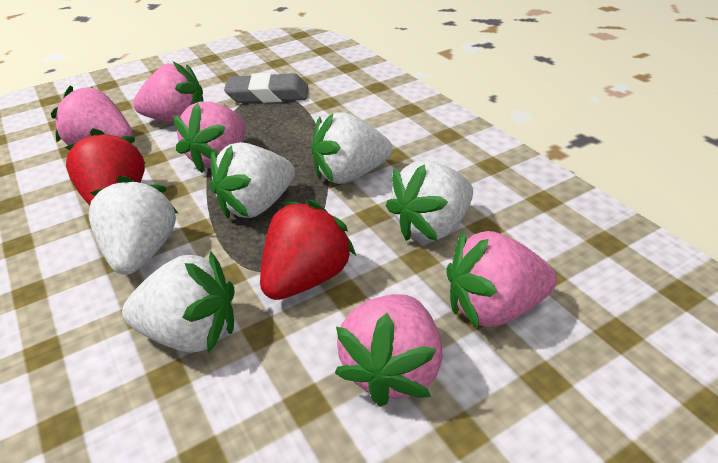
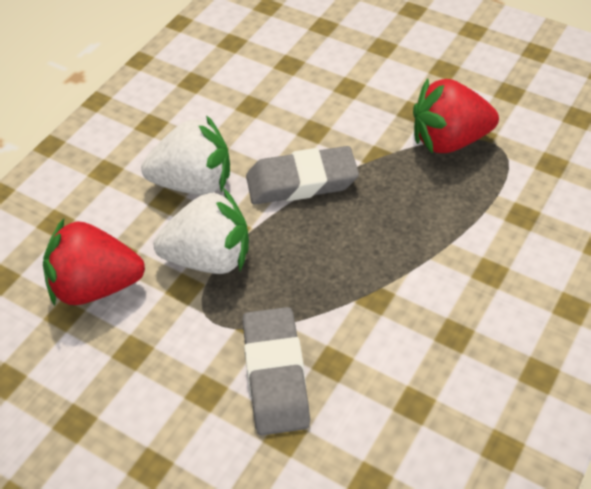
grey eraser: 1 -> 2
pink strawberry: 5 -> 0
white strawberry: 5 -> 2

